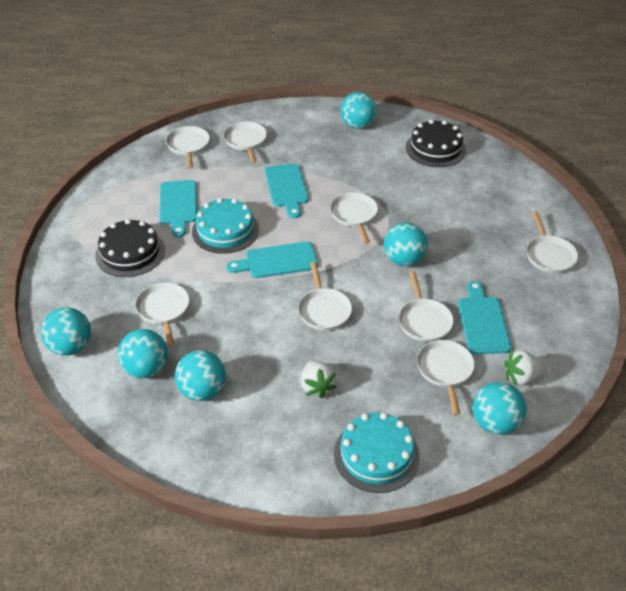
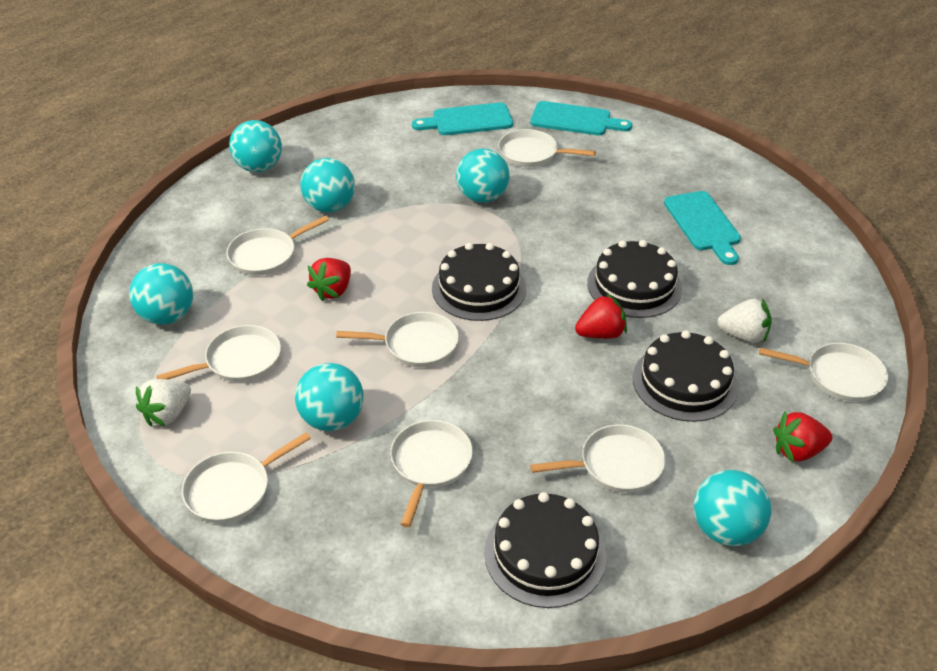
black cake: 2 -> 4
red strawberry: 0 -> 3
turquoise cake: 2 -> 0
turquoise cutting board: 4 -> 3

